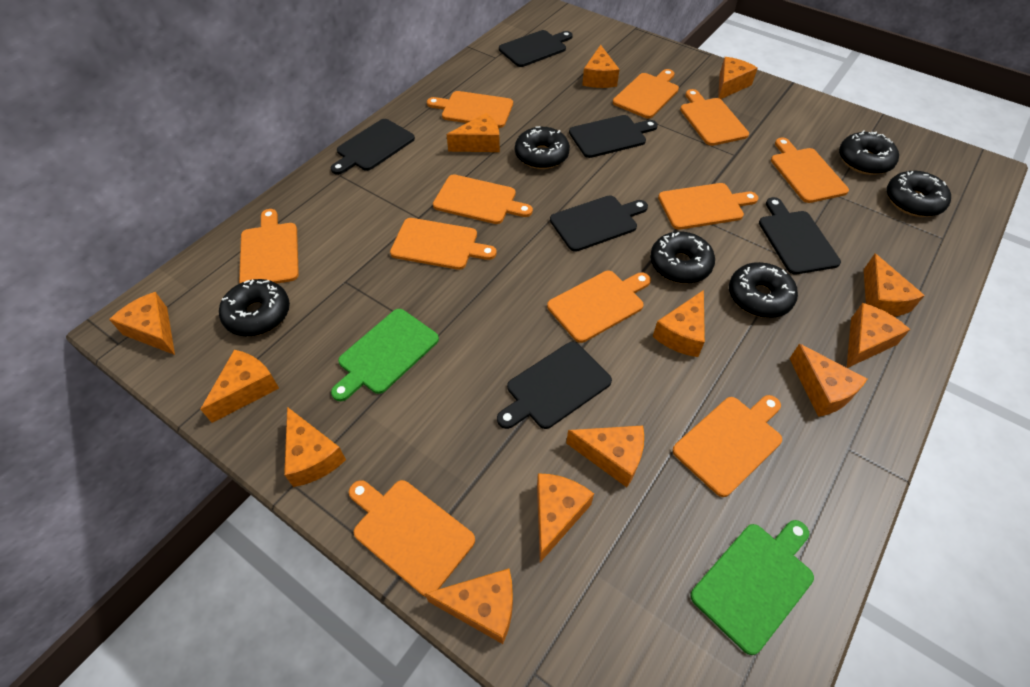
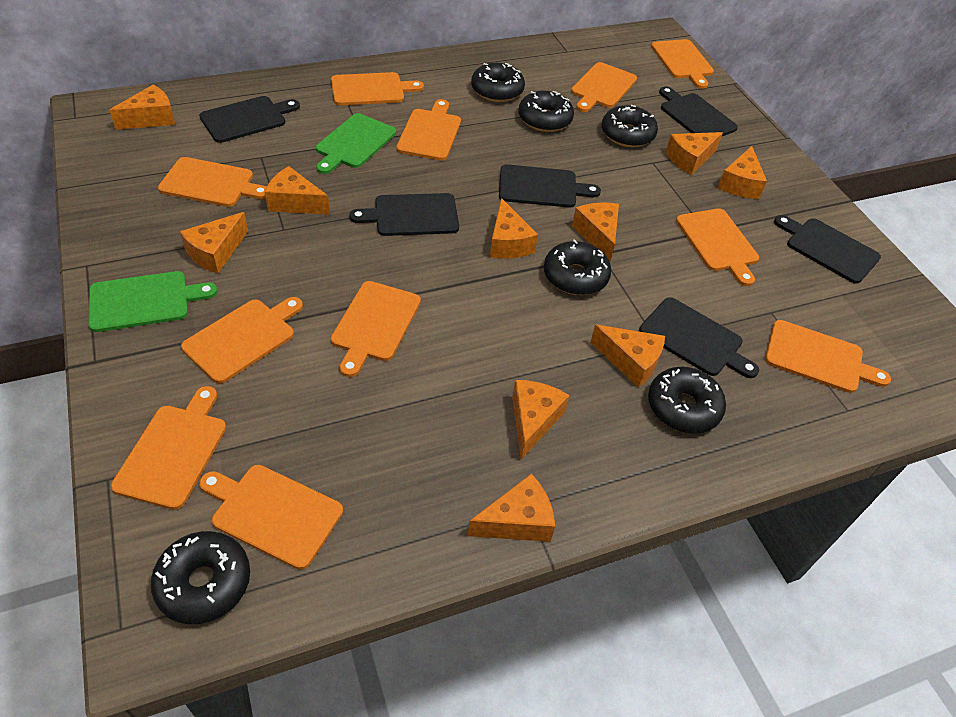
orange cheese: 13 -> 10

